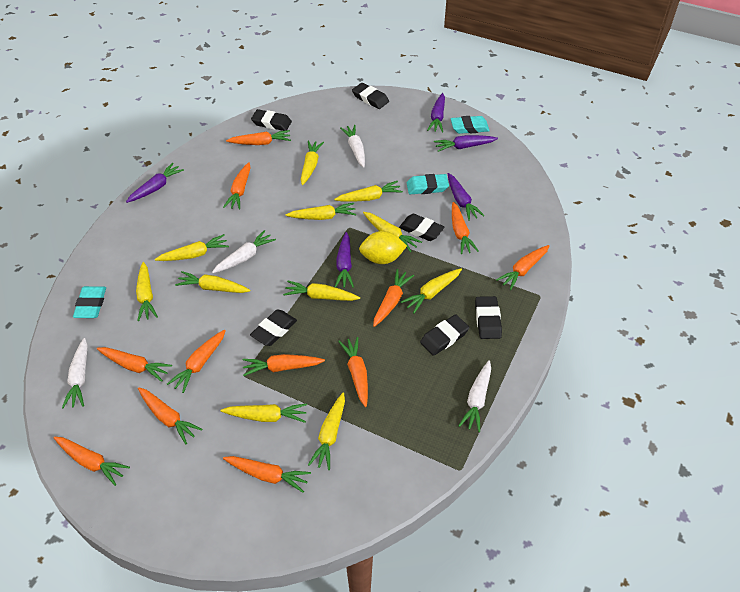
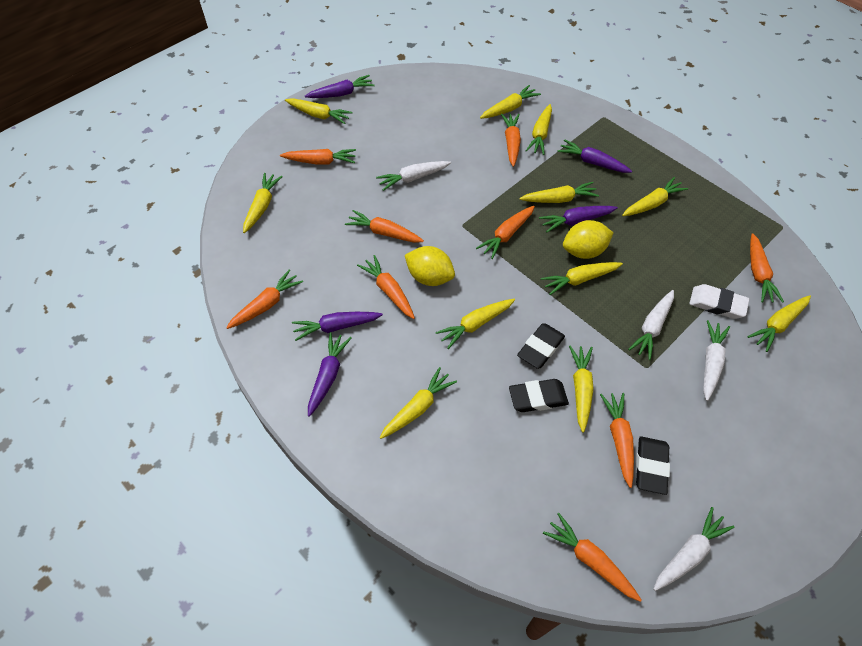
black eraser: 6 -> 3
orange carrot: 12 -> 9
turquoise eraser: 3 -> 0
white eraser: 0 -> 1
yellow lemon: 1 -> 2

